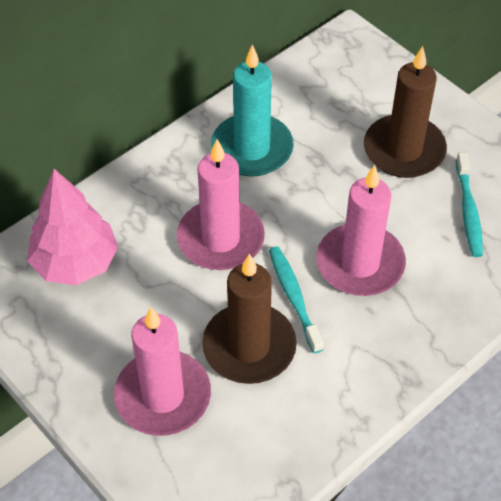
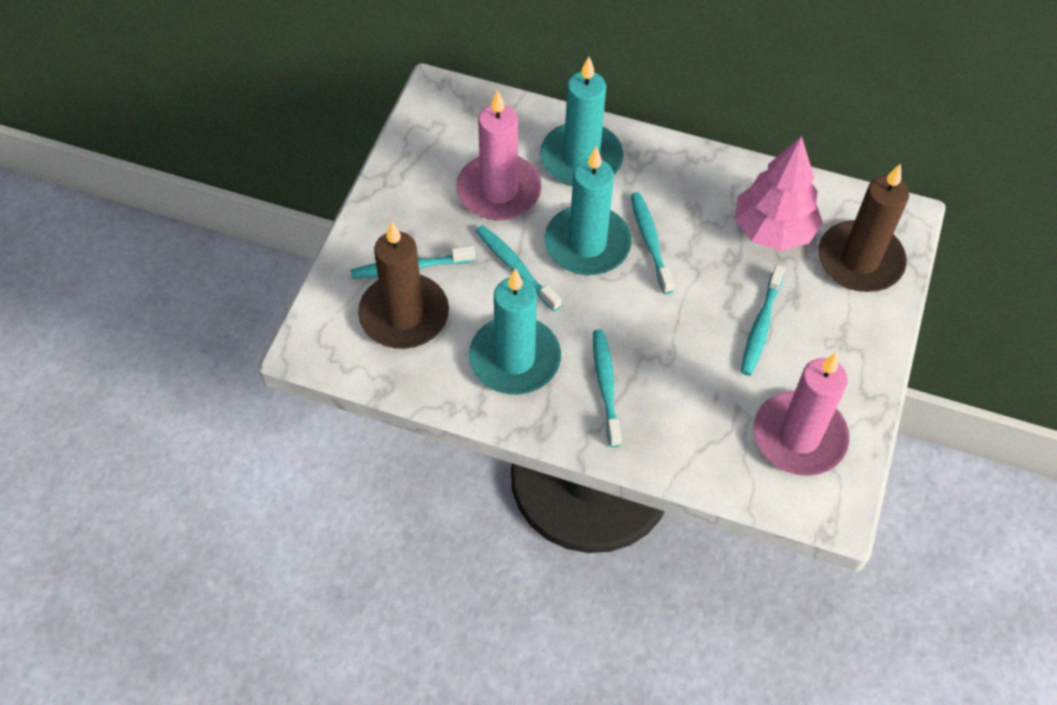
pink candle: 3 -> 2
turquoise candle: 1 -> 3
turquoise toothbrush: 2 -> 5

